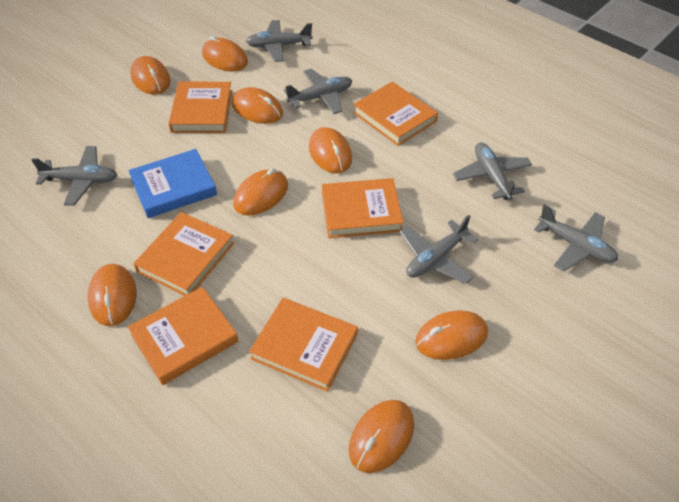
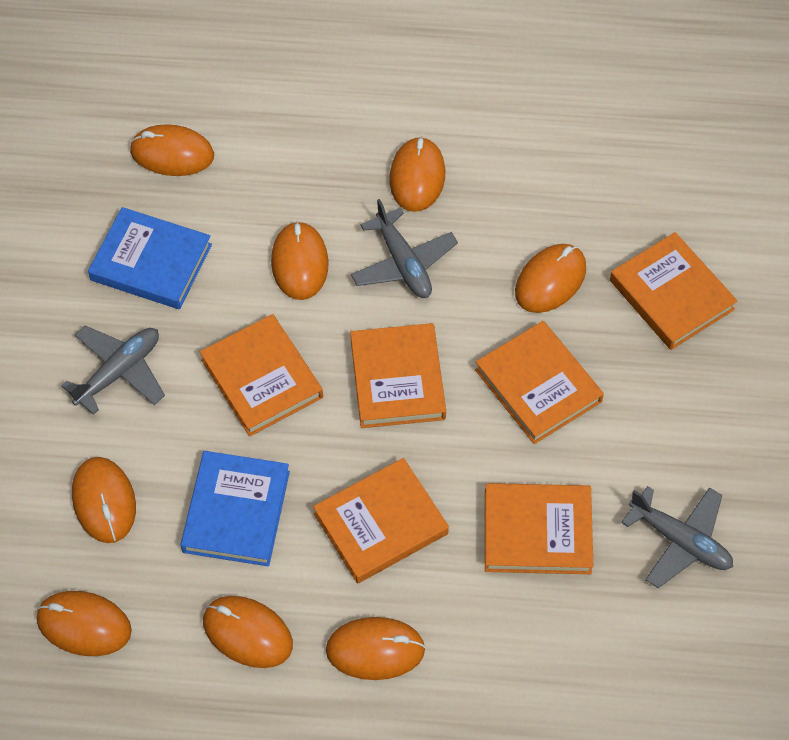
blue book: 1 -> 2
grey plane: 6 -> 3

